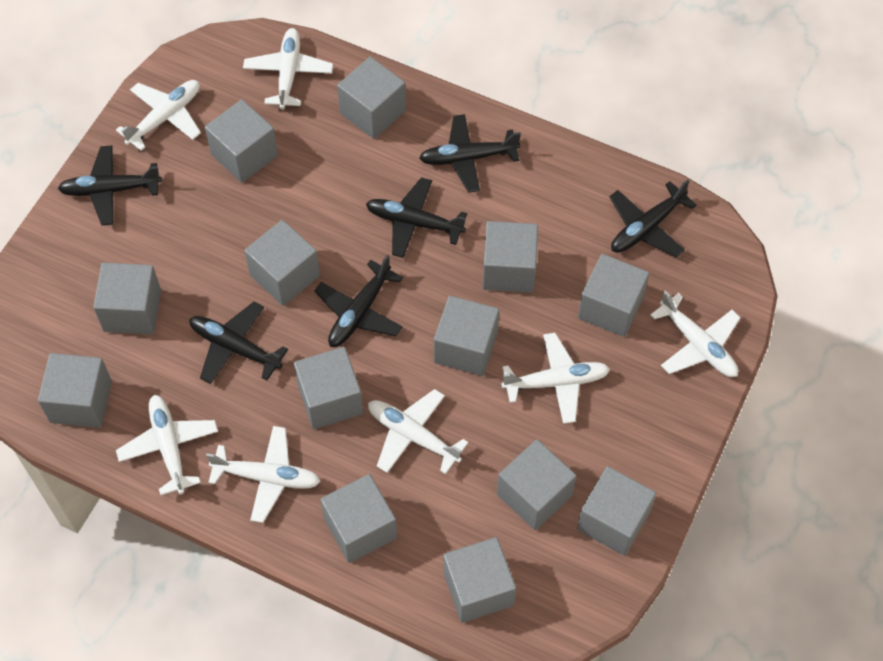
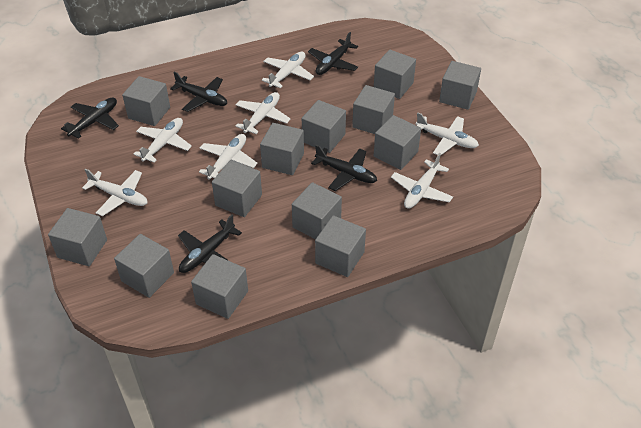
black plane: 6 -> 5

